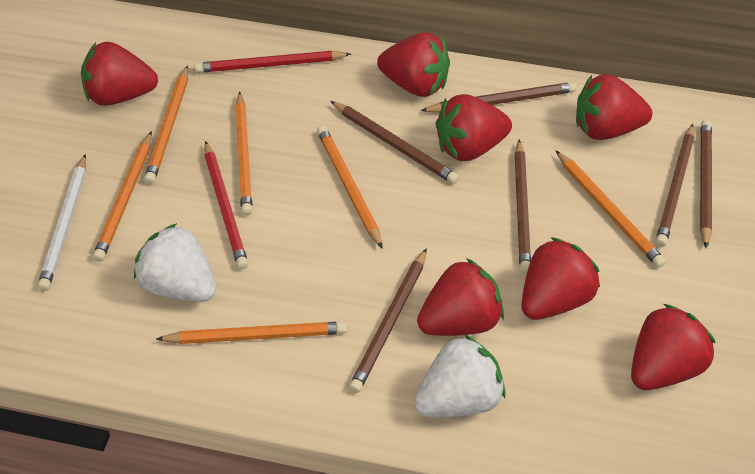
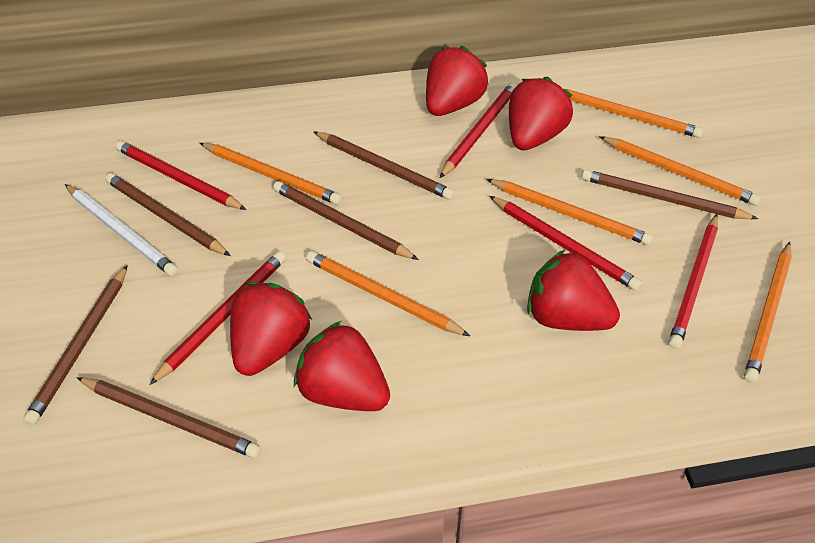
red pencil: 2 -> 5
red strawberry: 7 -> 5
white strawberry: 2 -> 0

